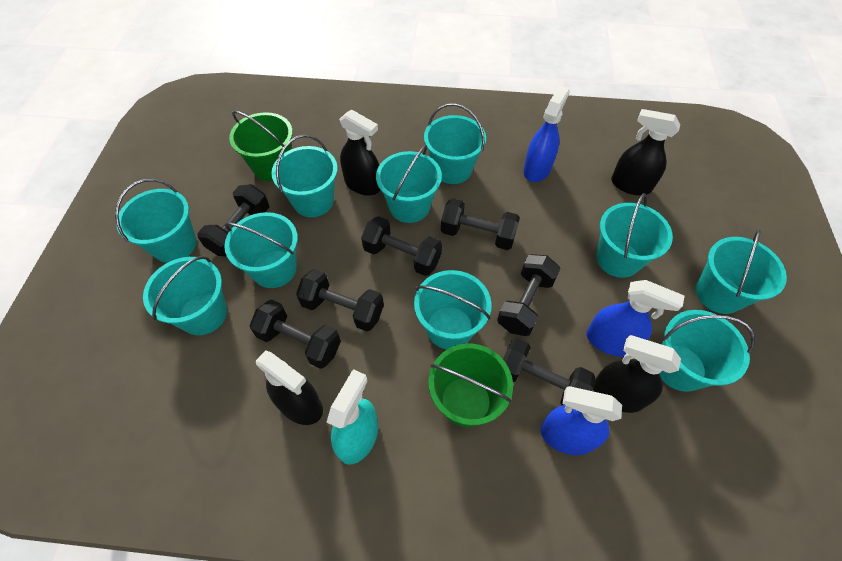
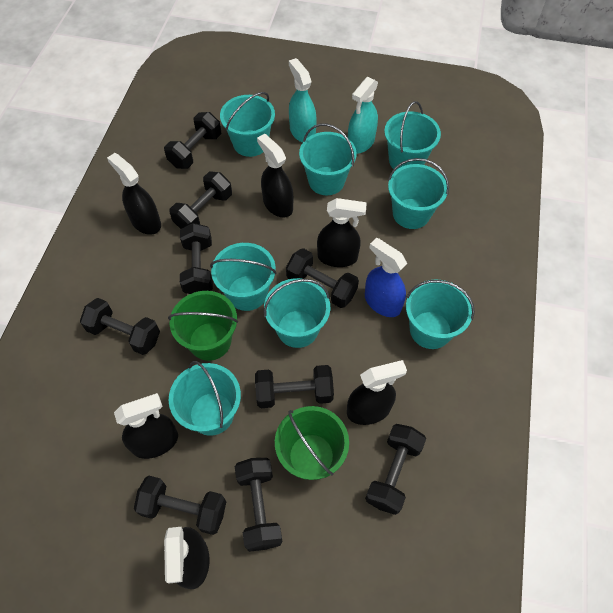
black dumbbell: 7 -> 9
black spray bottle: 4 -> 6
blue spray bottle: 3 -> 1
turquoise bucket: 10 -> 8
turquoise spray bottle: 1 -> 2

